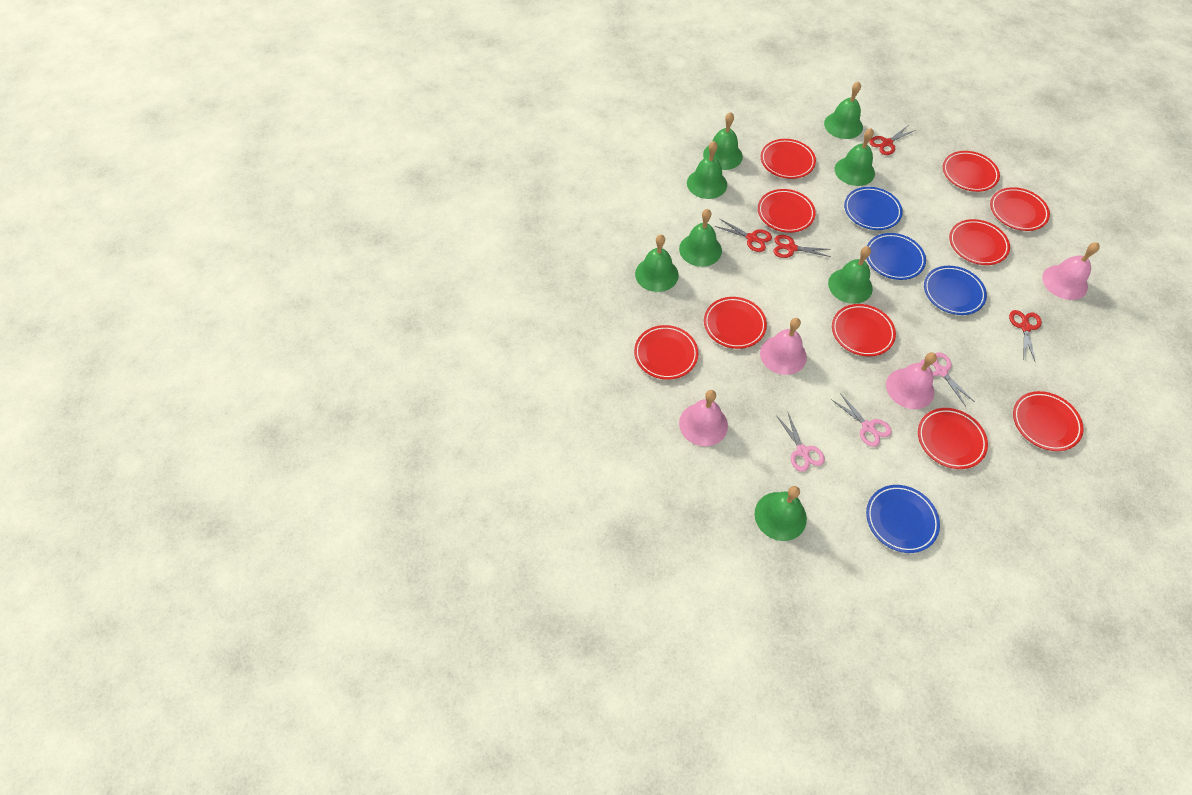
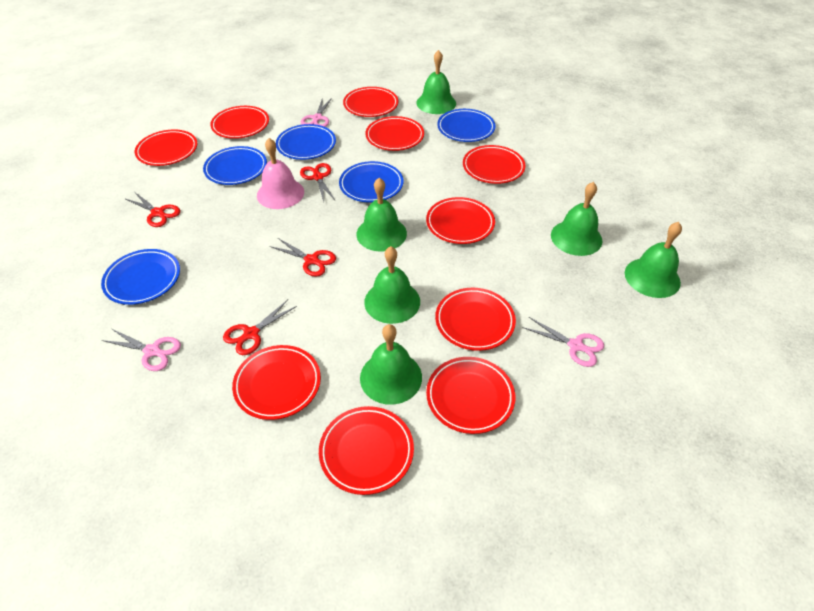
blue plate: 4 -> 5
green bell: 8 -> 6
pink bell: 4 -> 1

